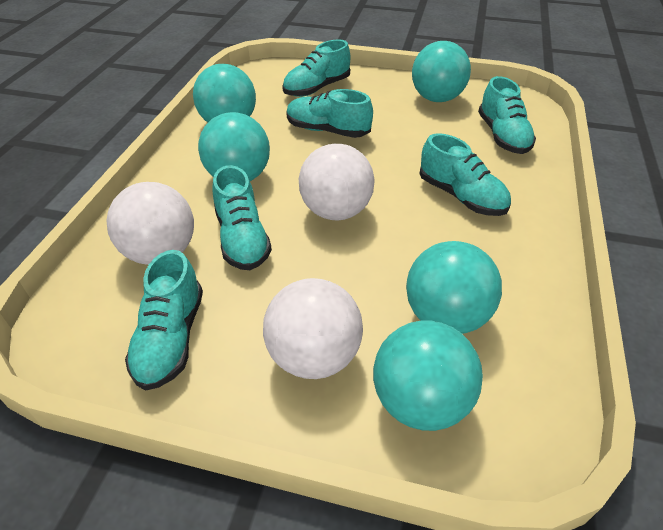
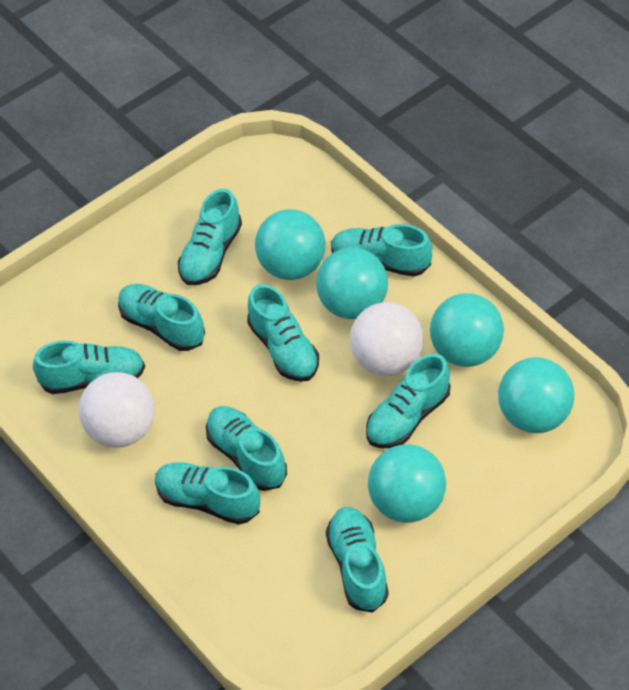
turquoise shoe: 6 -> 9
white ball: 3 -> 2

